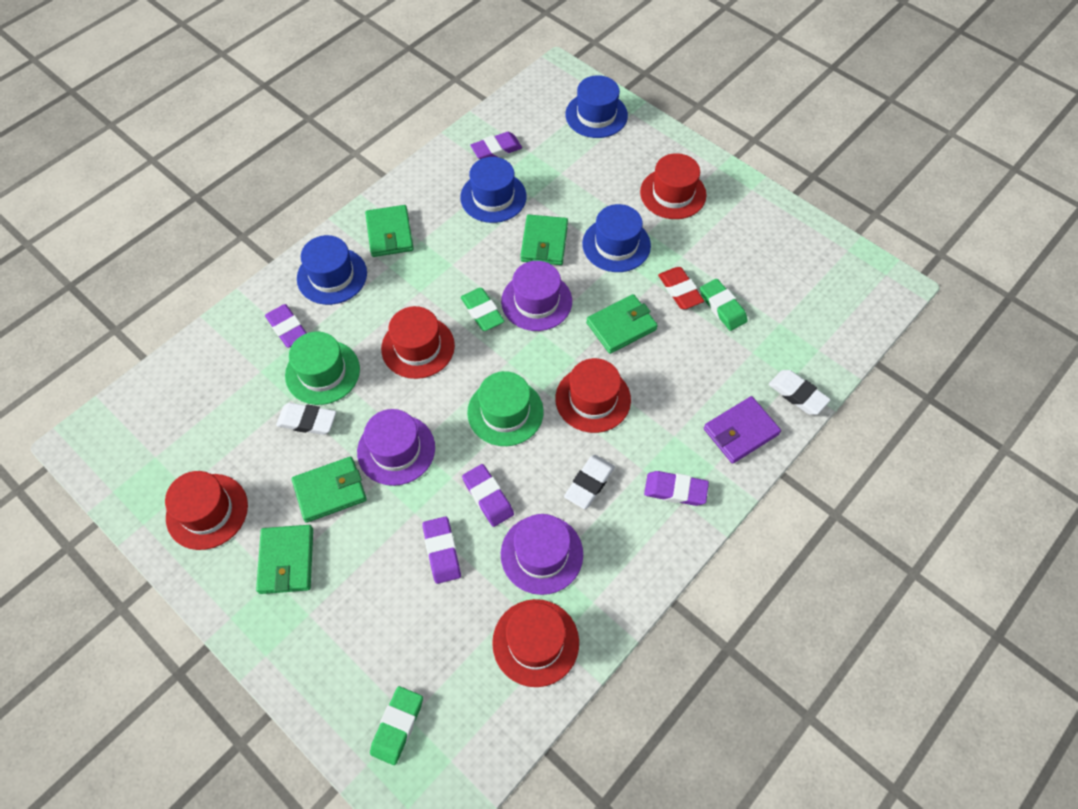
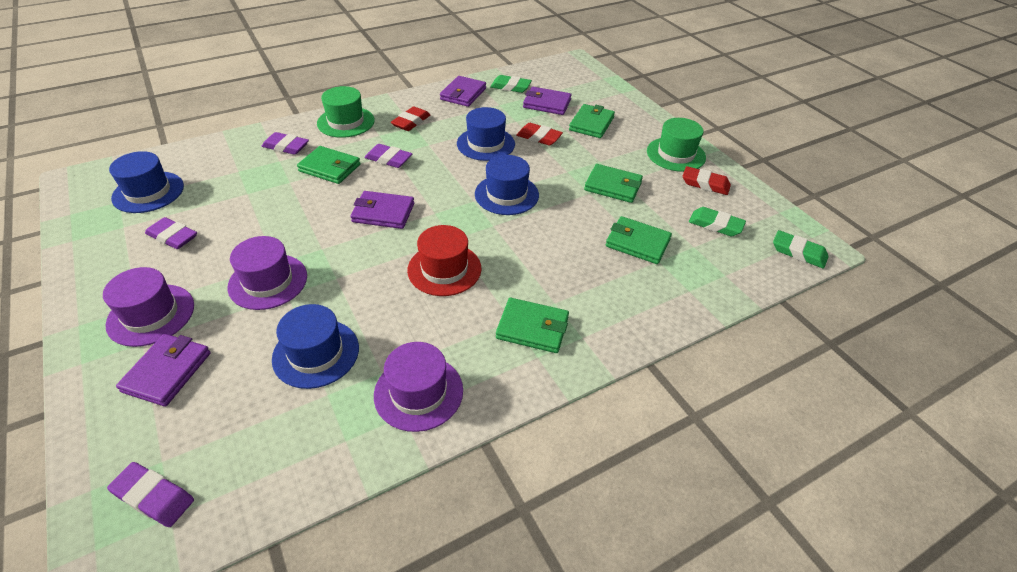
purple eraser: 5 -> 4
purple wallet: 1 -> 4
red eraser: 1 -> 3
red hat: 5 -> 1
white eraser: 3 -> 0

